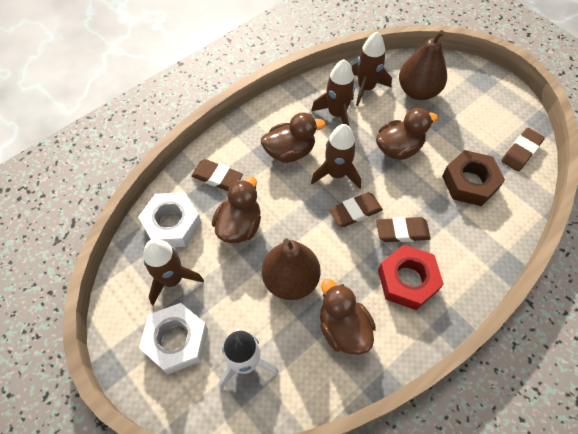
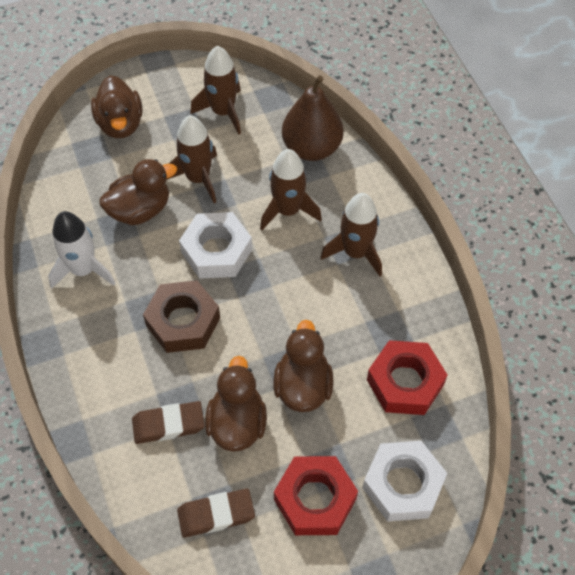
brown eraser: 4 -> 2
brown pear: 2 -> 1
red nut: 1 -> 2

